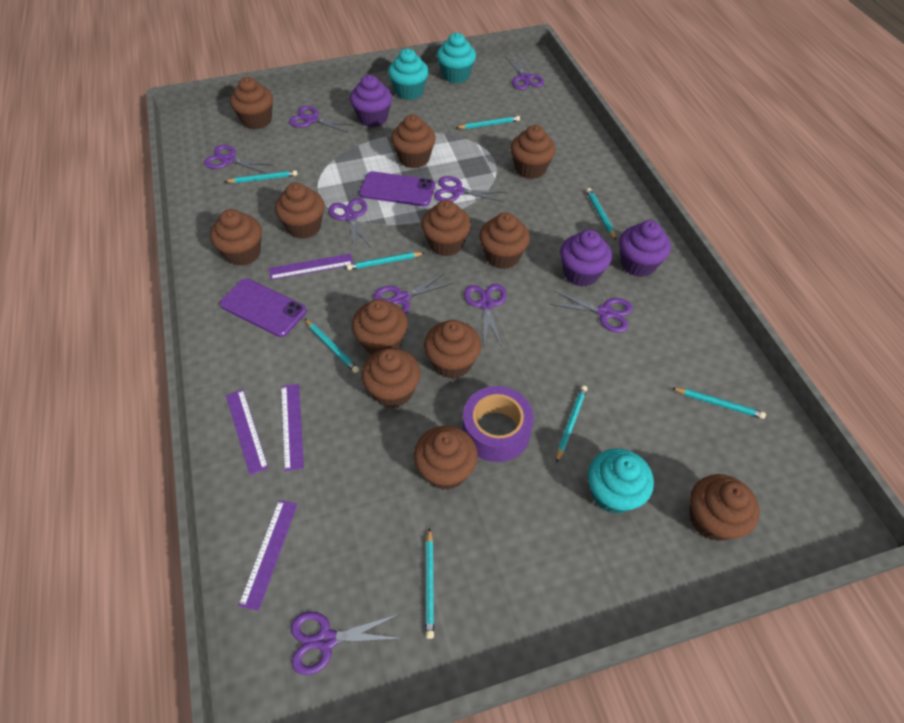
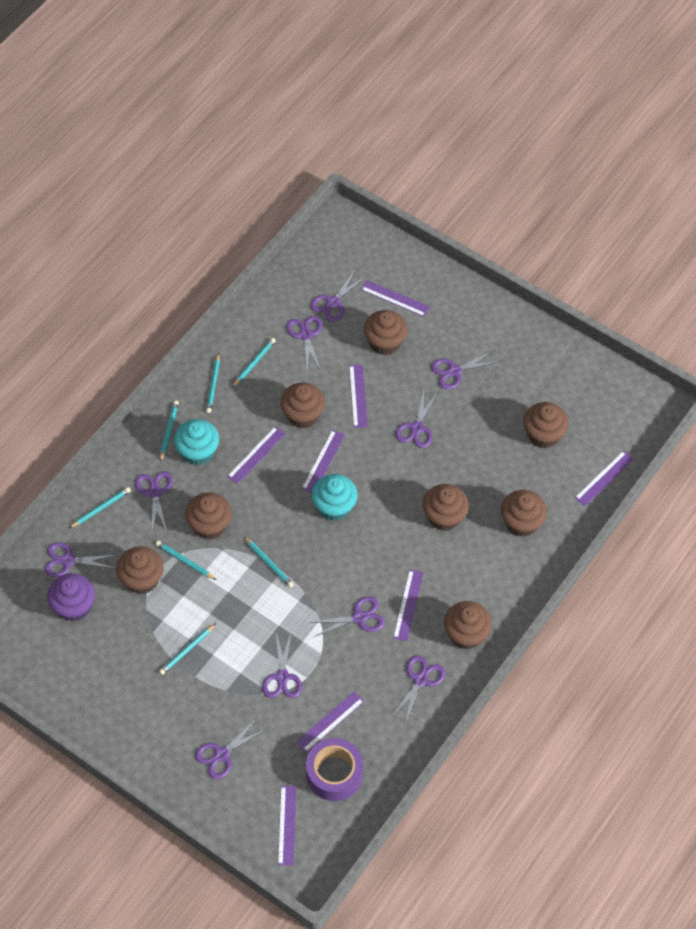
brown cupcake: 12 -> 8
purple cupcake: 3 -> 1
purple phone: 2 -> 0
purple ruler: 4 -> 8
purple scissors: 9 -> 10
turquoise cupcake: 3 -> 2
turquoise pencil: 8 -> 7

